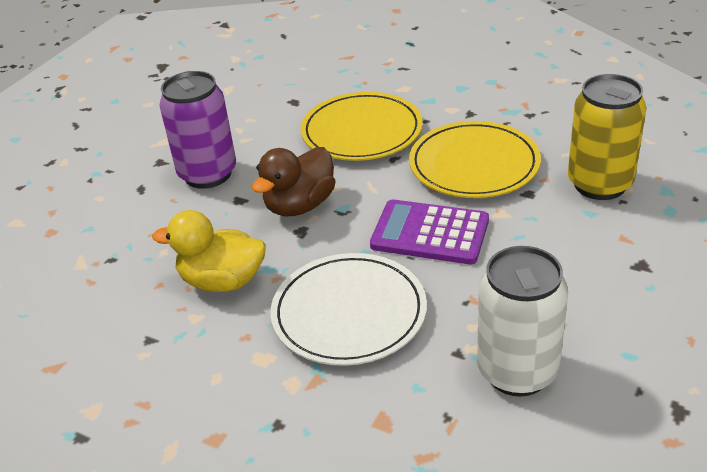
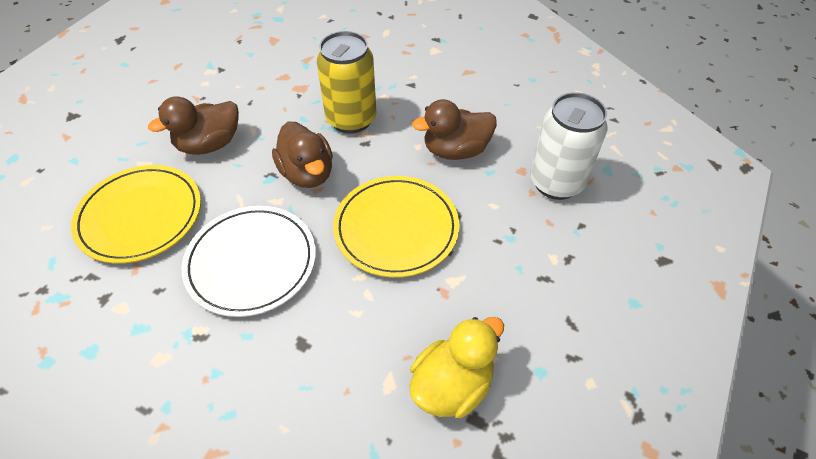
brown duck: 1 -> 3
purple calculator: 1 -> 0
purple can: 1 -> 0

